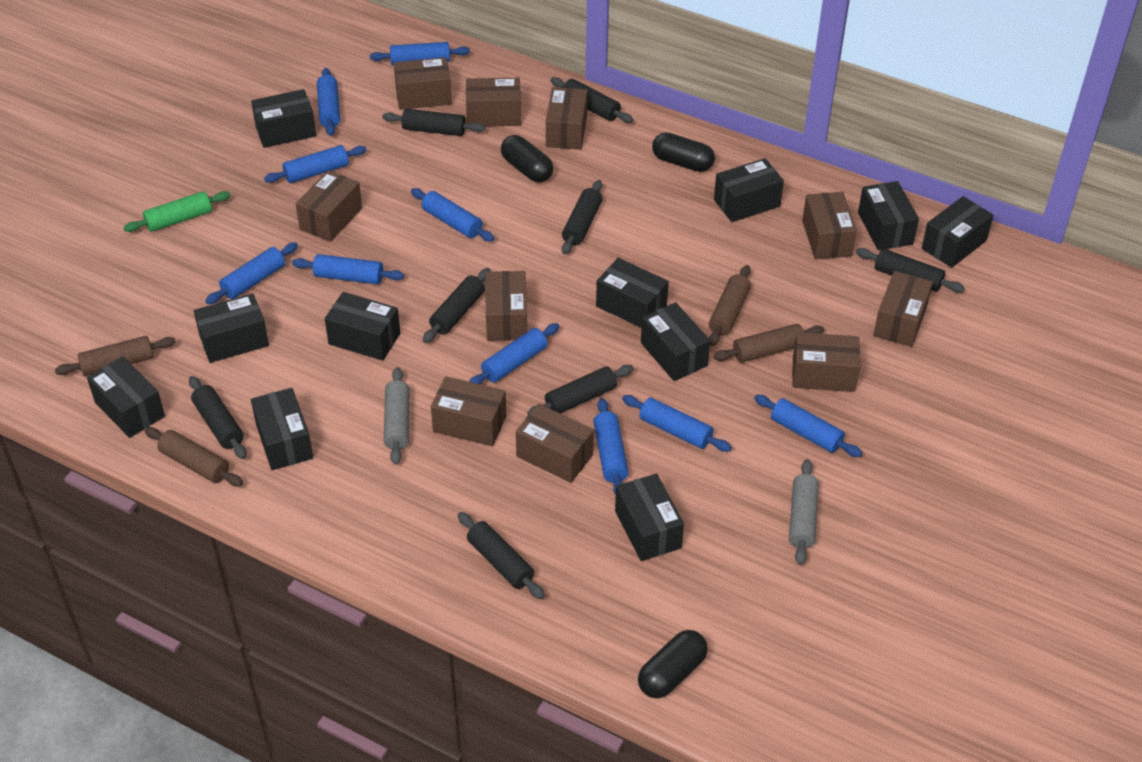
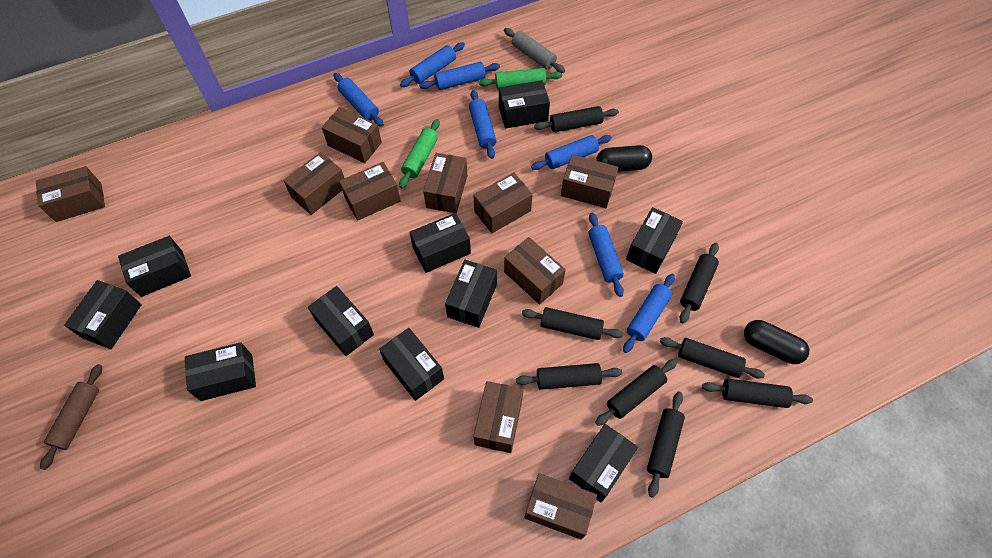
black box: 11 -> 10
black capsule: 3 -> 2
blue rolling pin: 10 -> 7
brown rolling pin: 4 -> 1
green rolling pin: 1 -> 2
grey rolling pin: 2 -> 1

